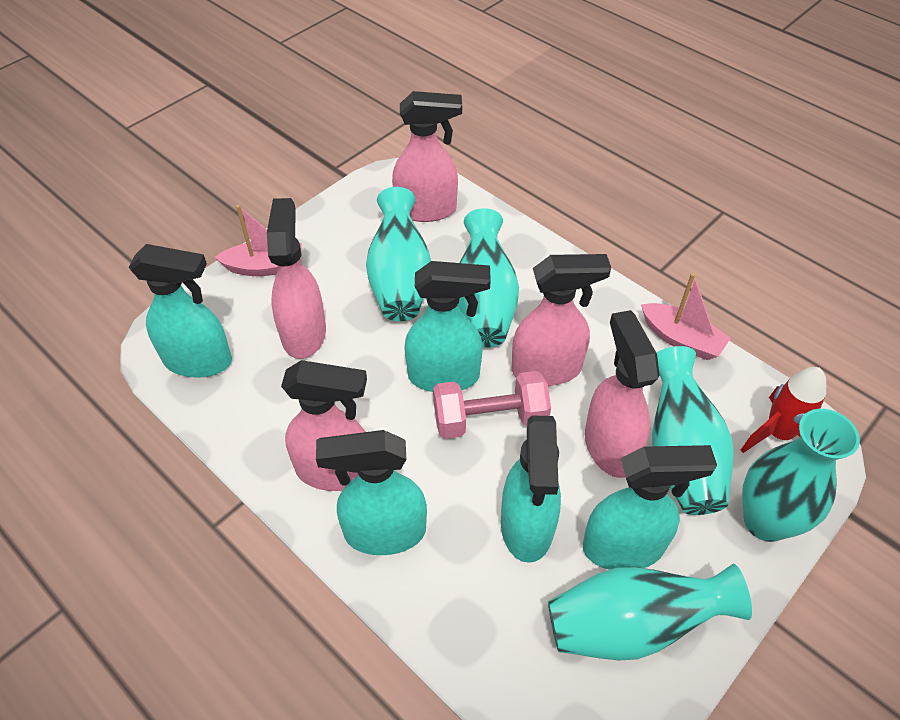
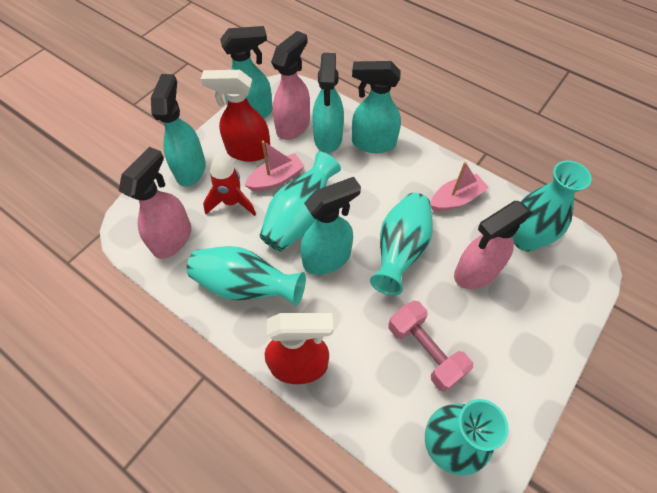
pink spray bottle: 5 -> 3
red spray bottle: 0 -> 2

